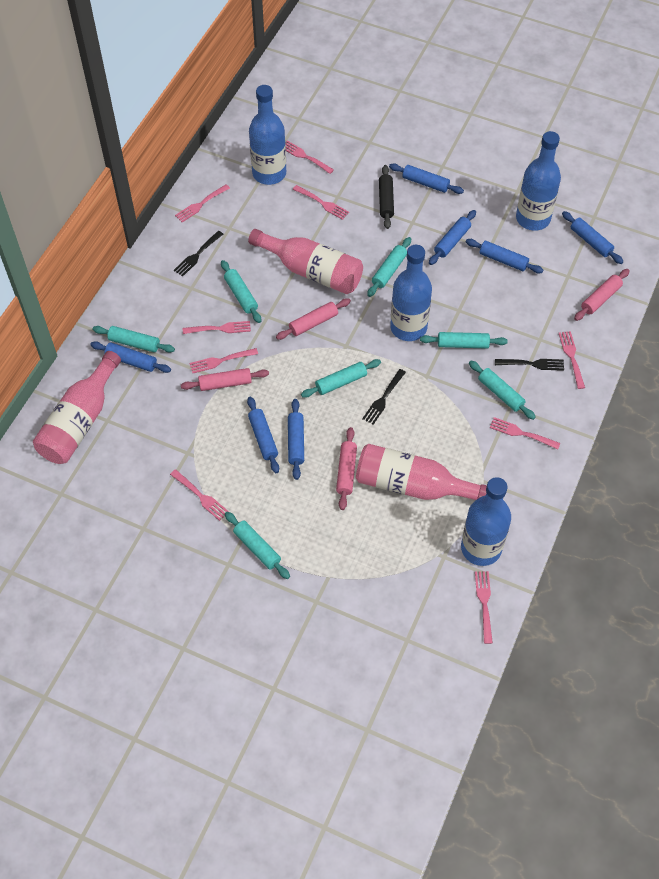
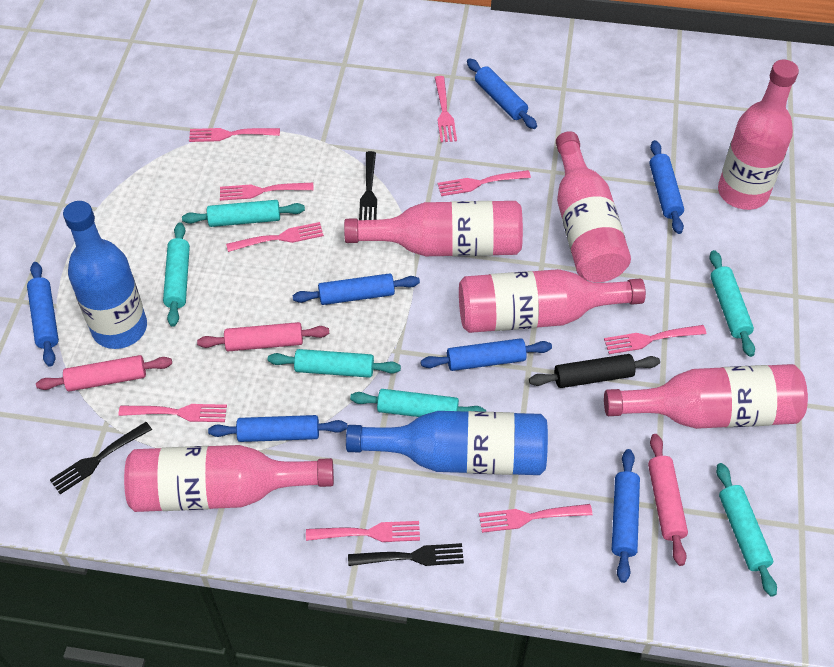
blue bottle: 4 -> 2
pink bottle: 3 -> 6
pink rolling pin: 4 -> 3
turquoise rolling pin: 7 -> 6

